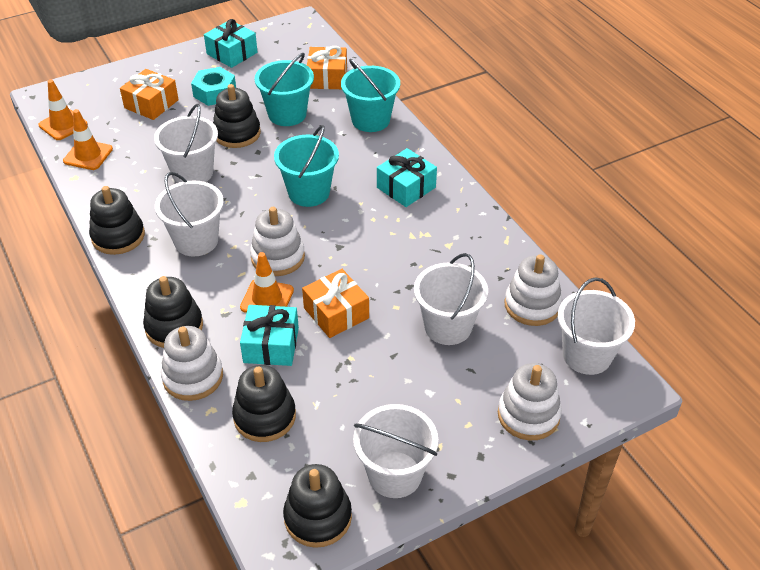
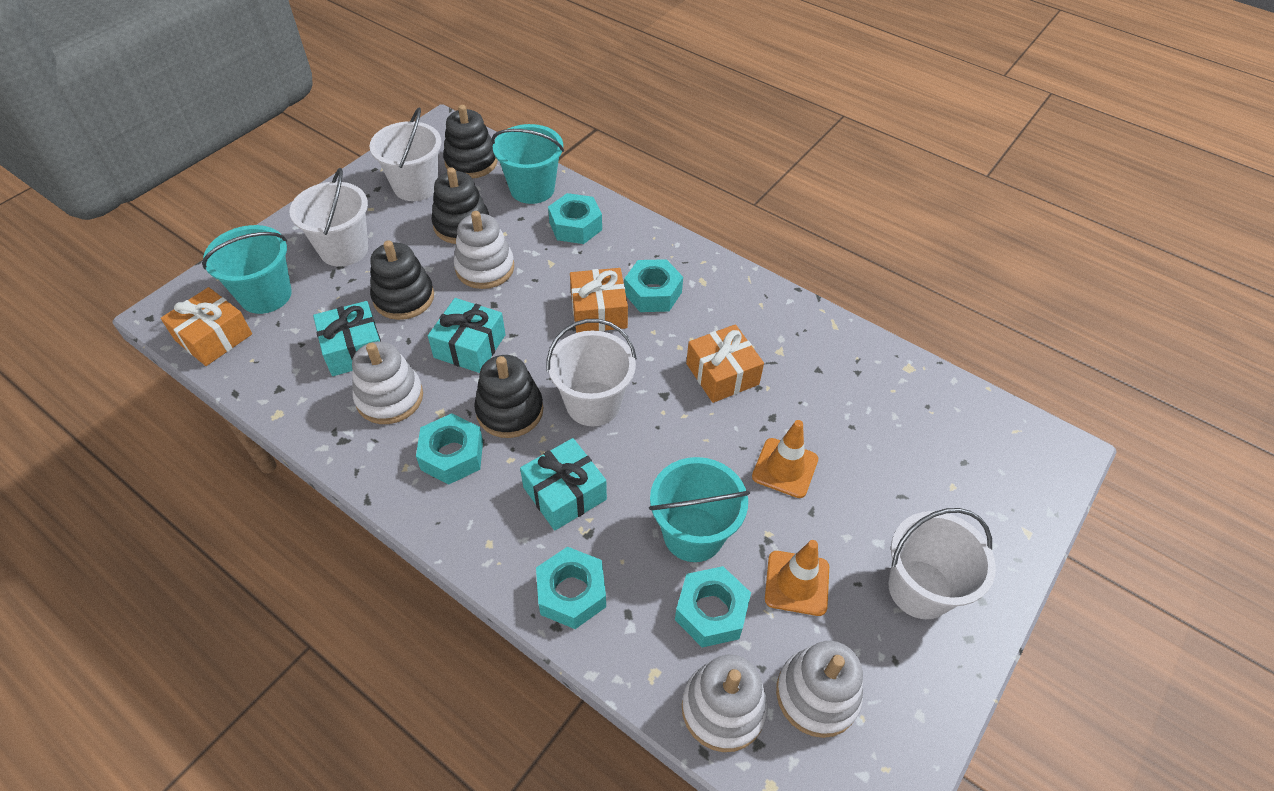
black stacking toy: 5 -> 4
orange traffic cone: 3 -> 2
turquoise nut: 1 -> 5
white bucket: 5 -> 4

